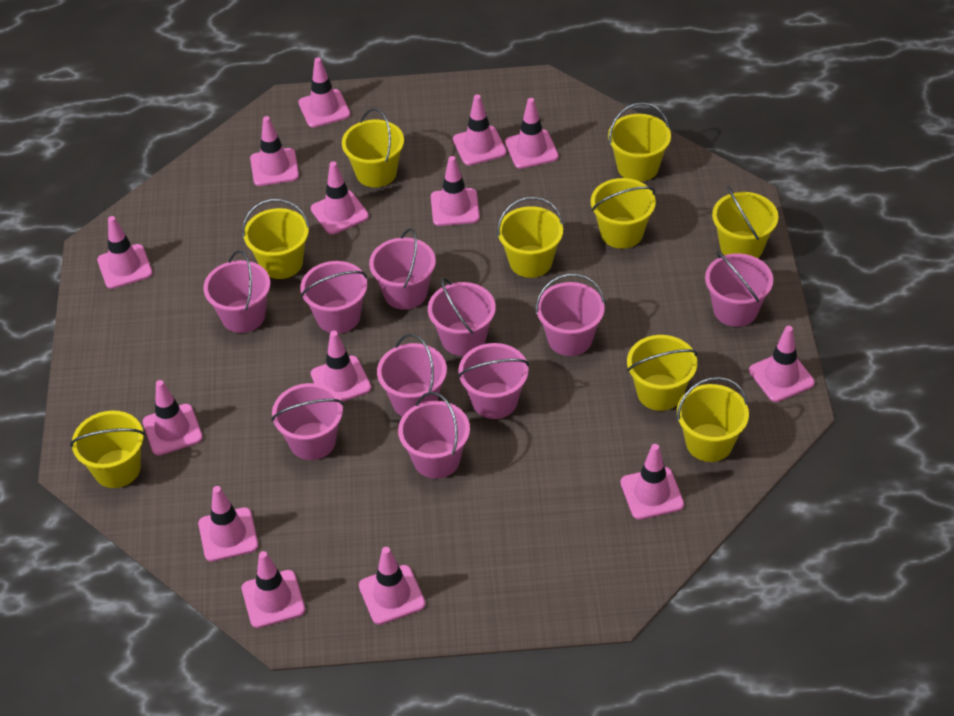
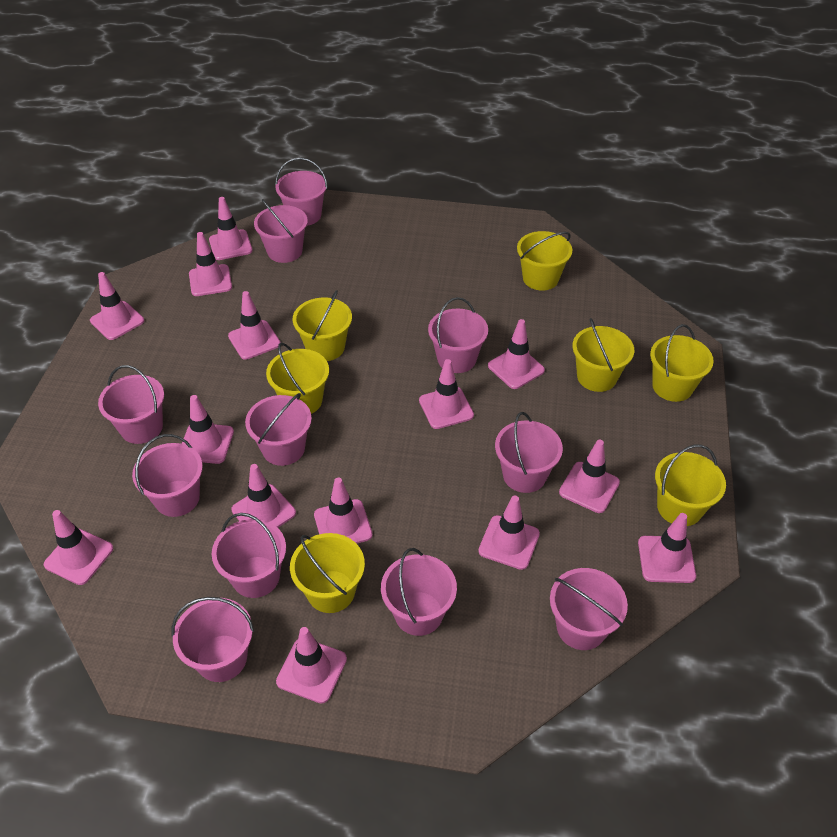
pink bucket: 10 -> 11
yellow bucket: 9 -> 7

